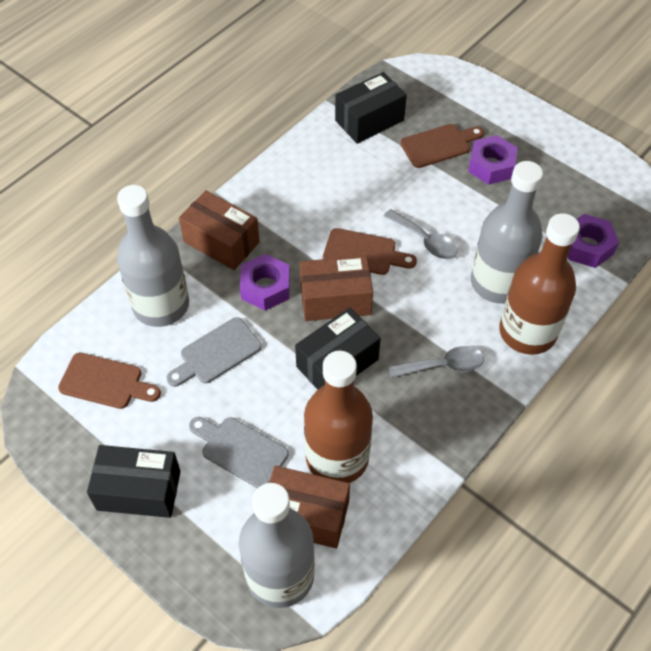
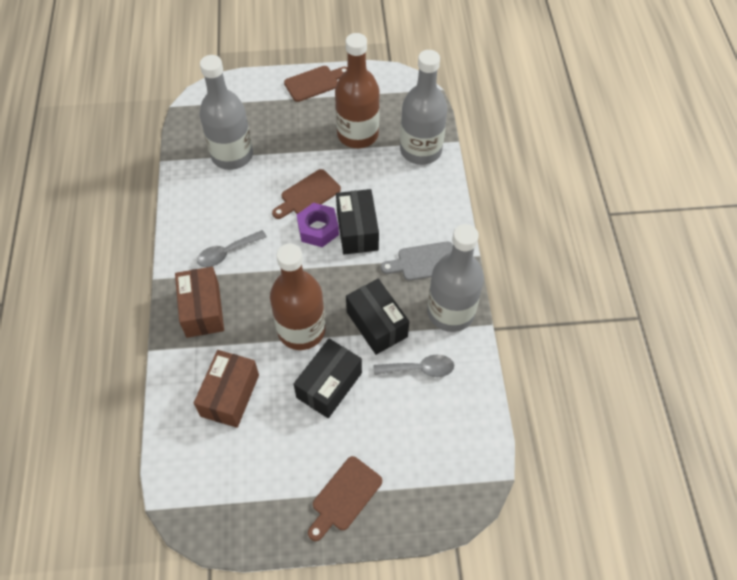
brown box: 3 -> 2
grey cutting board: 2 -> 1
purple nut: 3 -> 1

